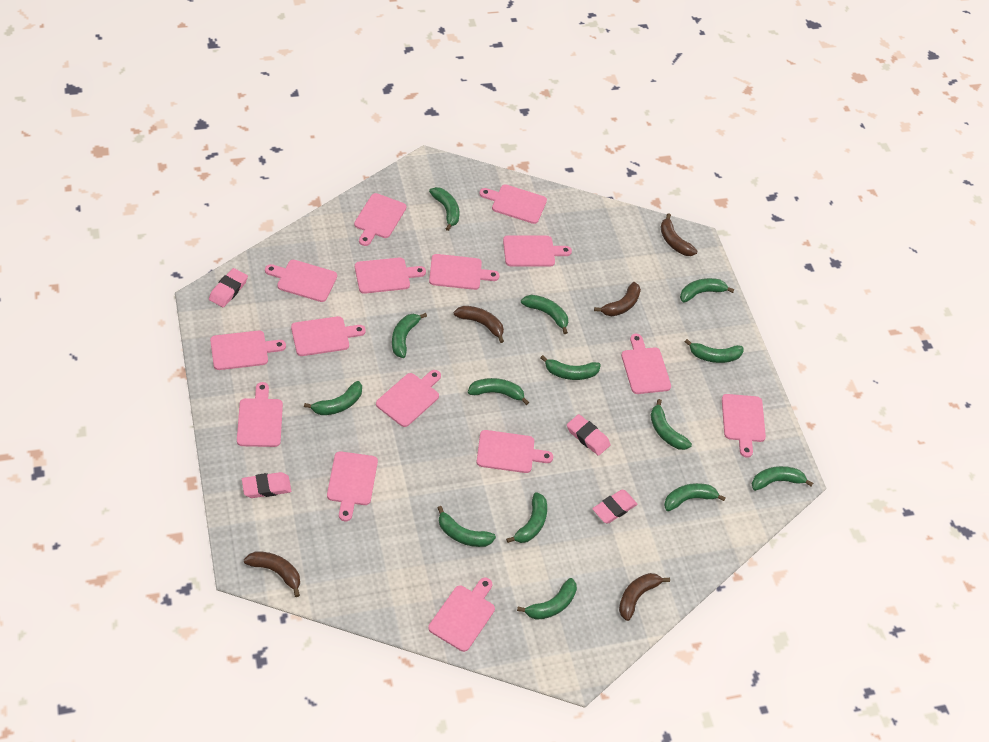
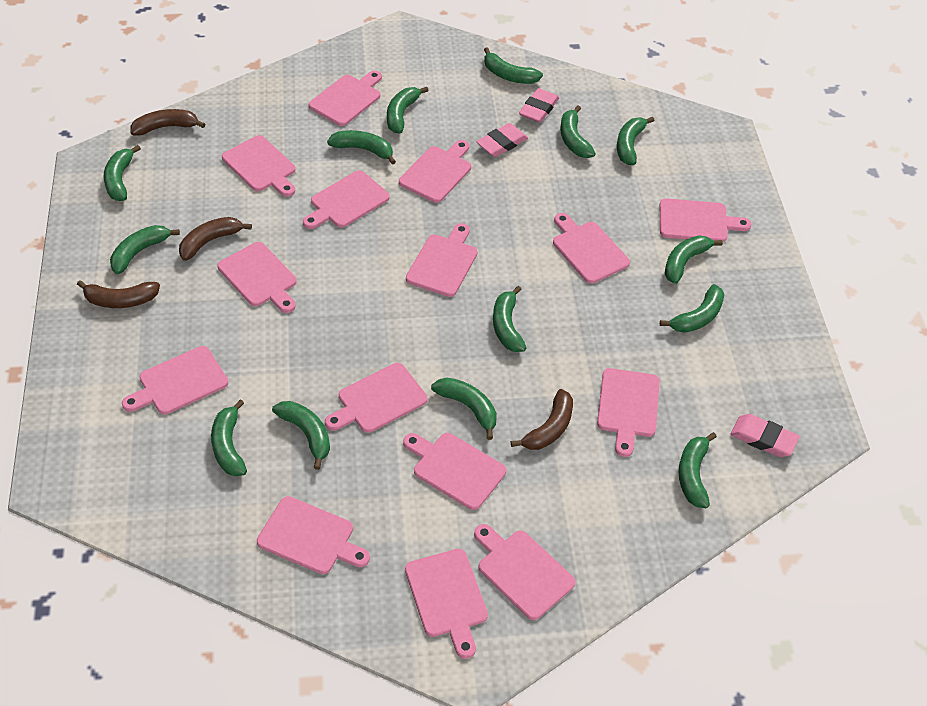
brown banana: 5 -> 4
pink eraser: 4 -> 3

